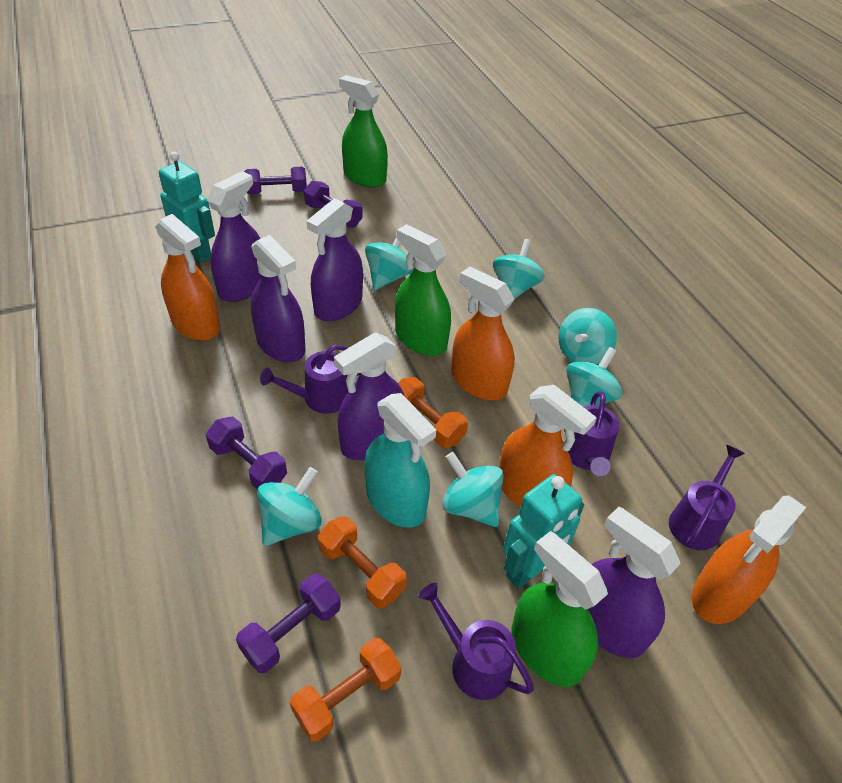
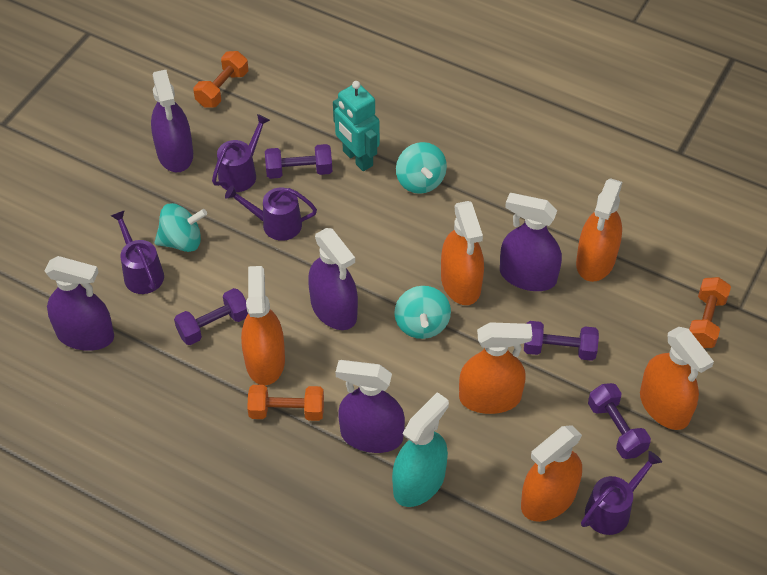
green spray bottle: 3 -> 0
orange spray bottle: 4 -> 6
turquoise robot: 2 -> 1
turquoise spinning top: 6 -> 3

